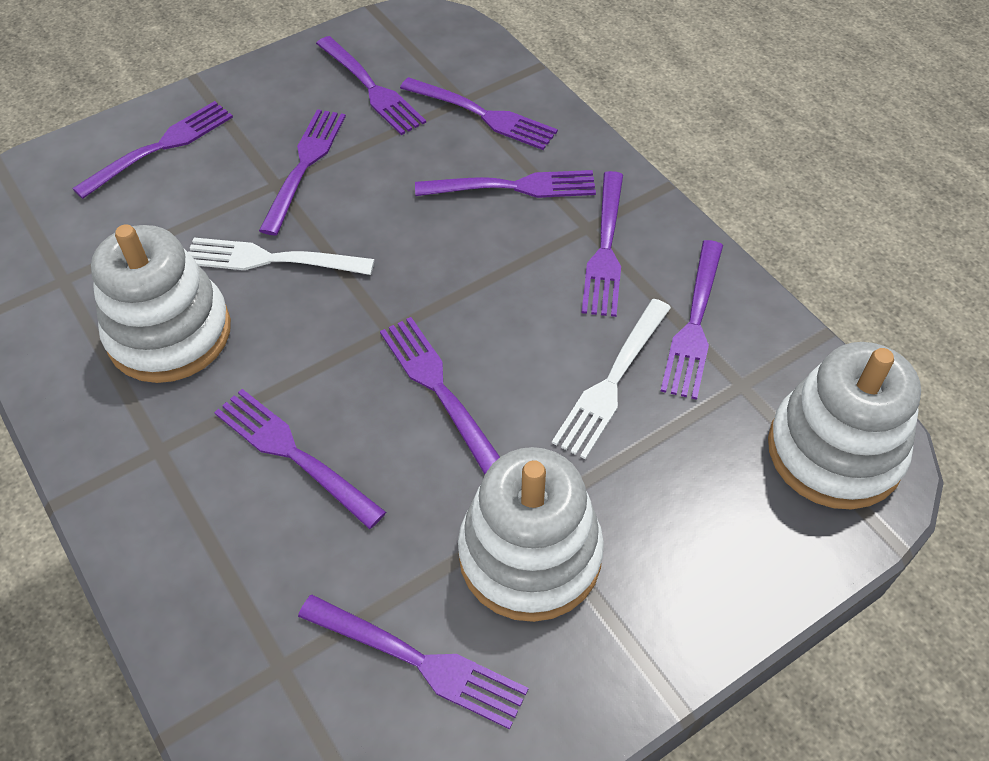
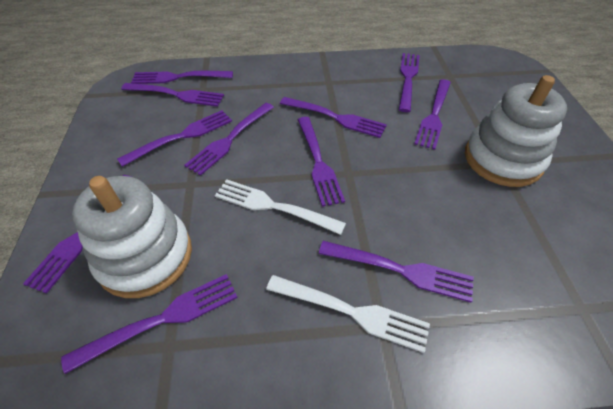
purple fork: 10 -> 11
white stacking toy: 3 -> 2

